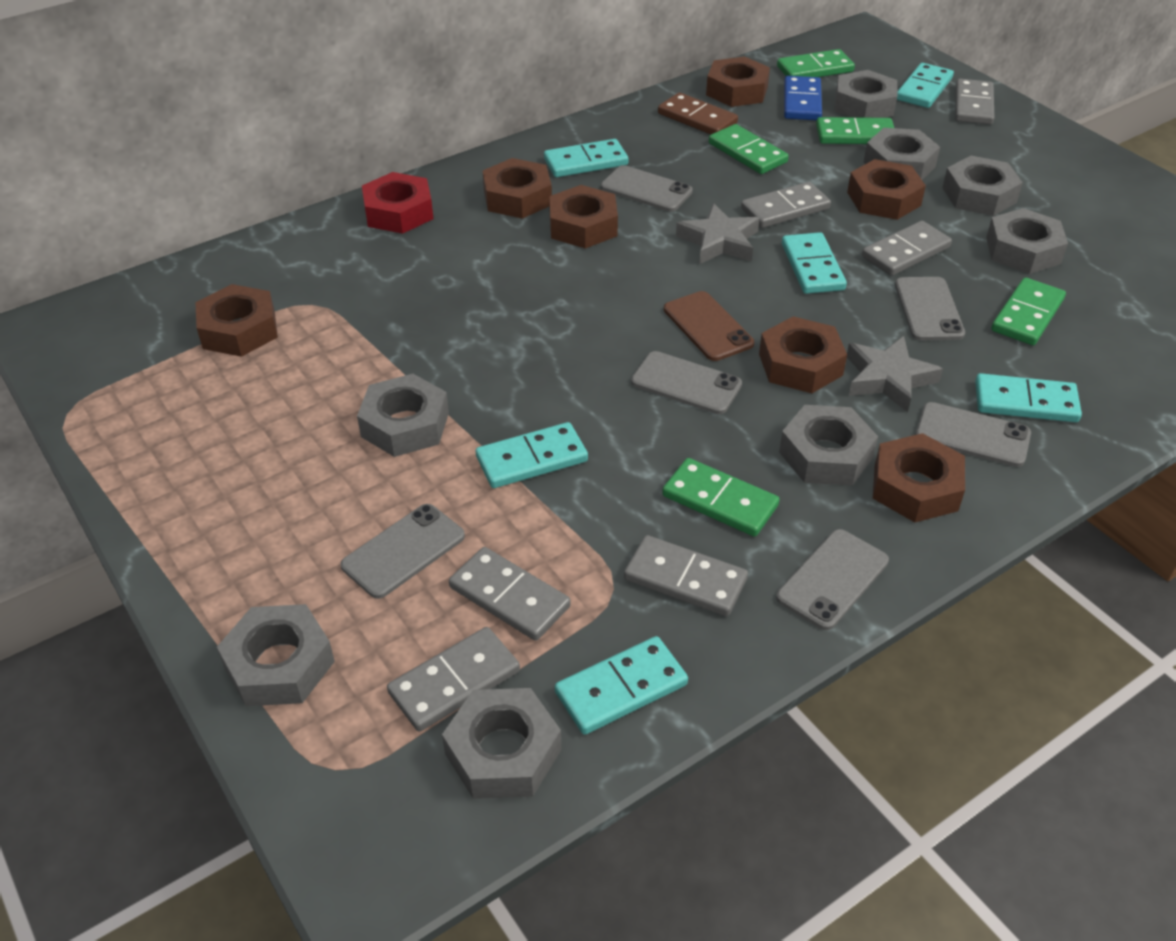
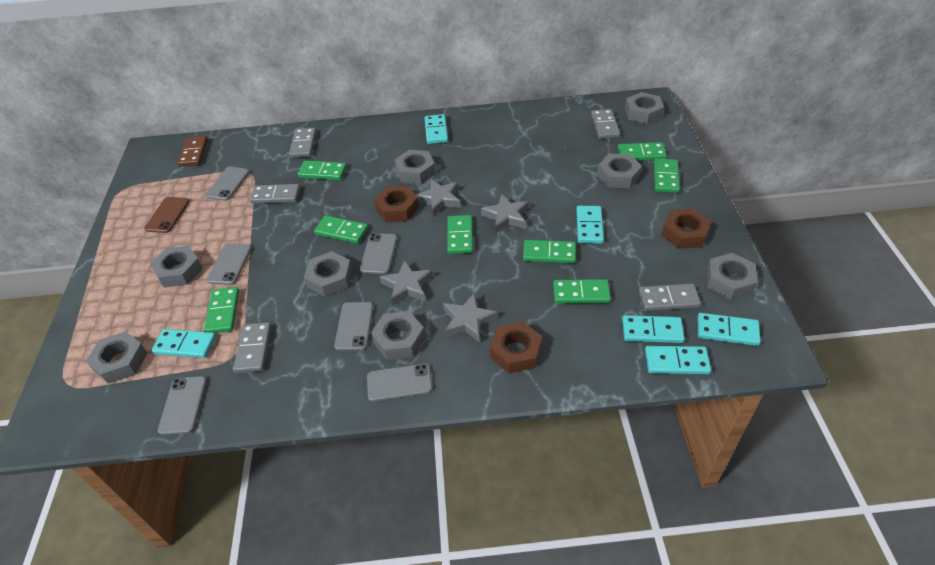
blue domino: 1 -> 0
brown nut: 7 -> 3
green domino: 5 -> 8
grey domino: 6 -> 5
grey star: 2 -> 4
red nut: 1 -> 0

